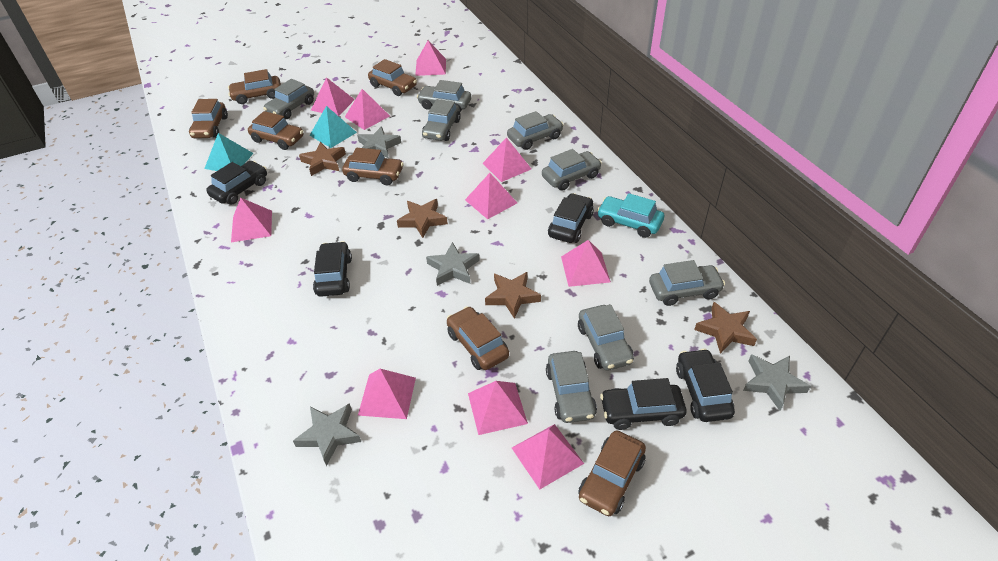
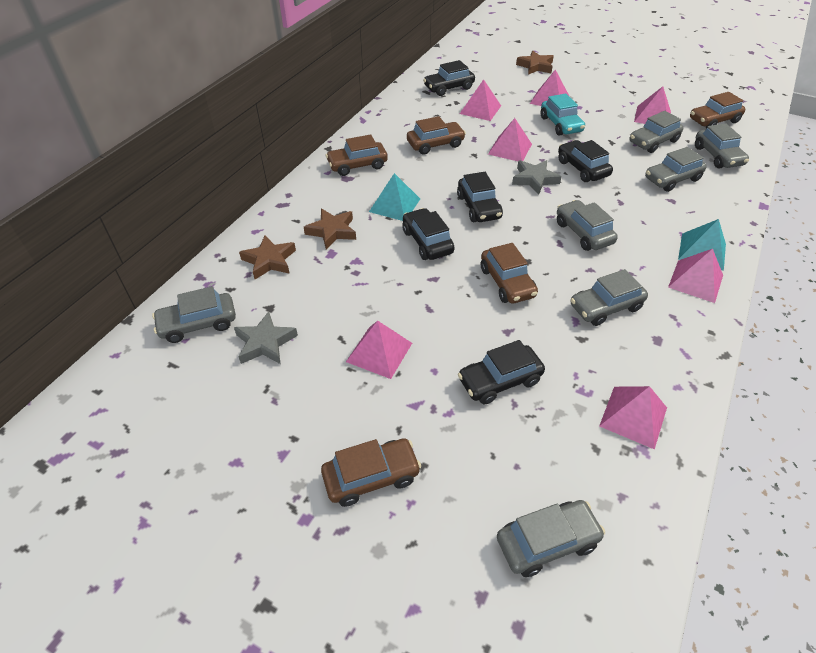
brown car: 7 -> 5
brown star: 4 -> 3
grey car: 8 -> 7
grey star: 4 -> 2
pink pyramid: 10 -> 7

